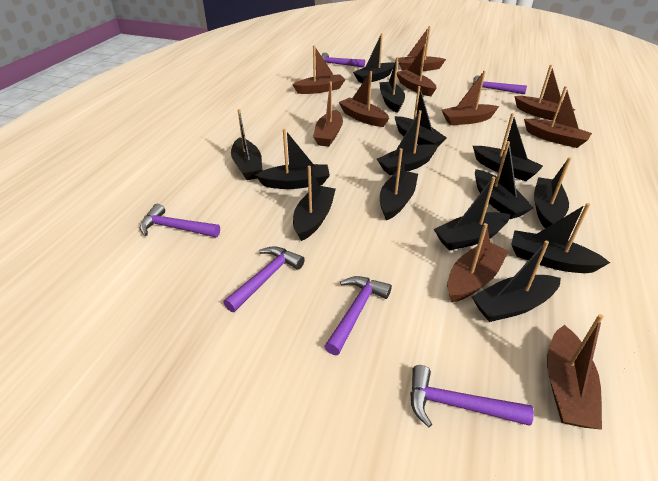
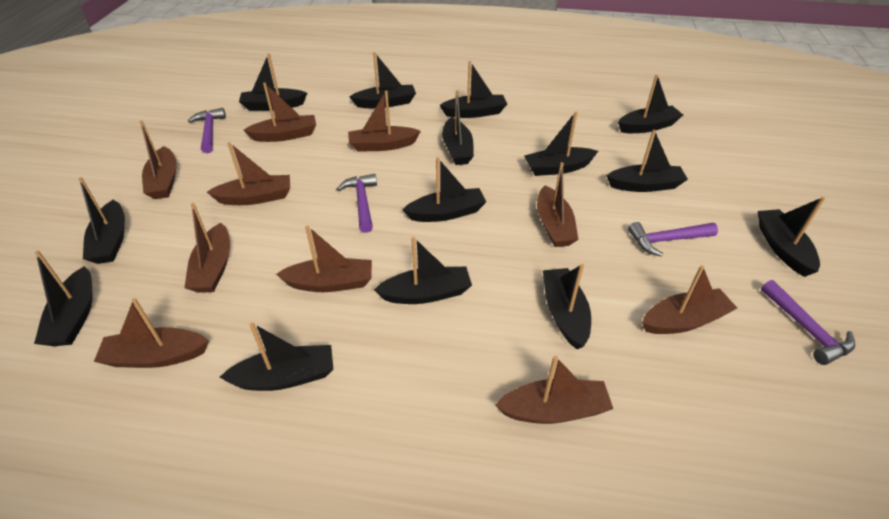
purple hammer: 6 -> 4

